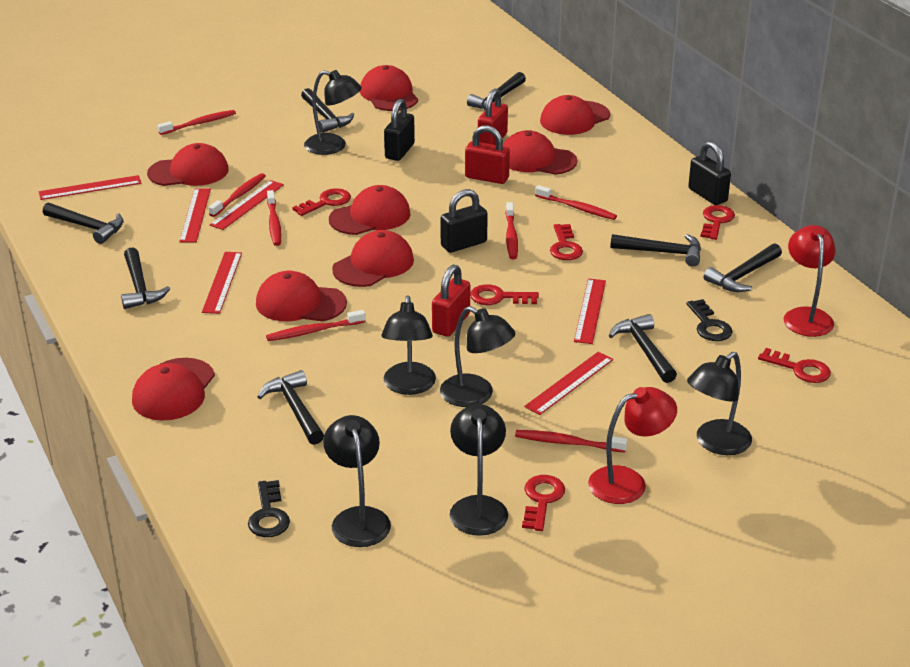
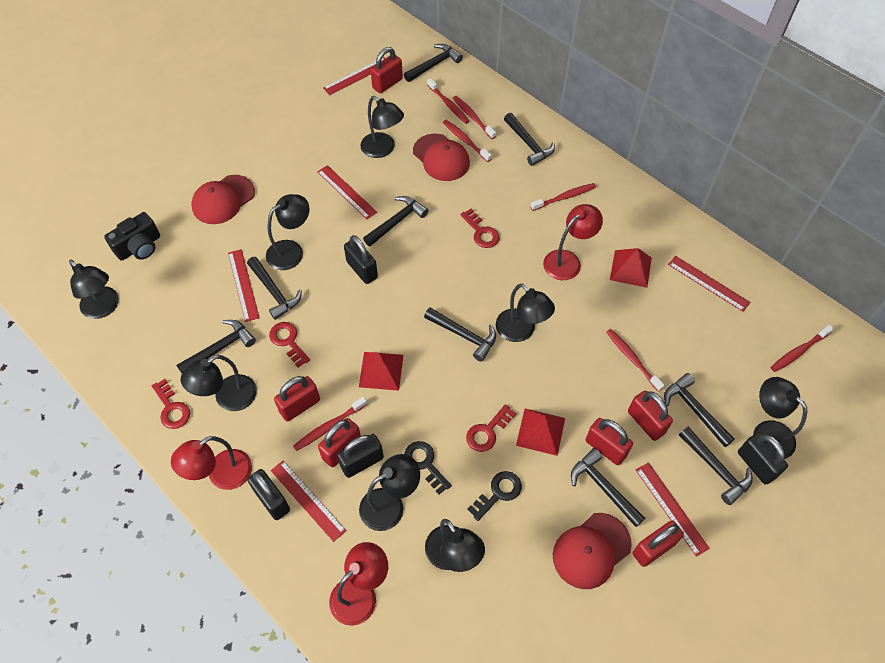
black camera: 0 -> 1
black hammer: 8 -> 9
black lamp: 6 -> 8
black padlock: 3 -> 4
red cap: 8 -> 3
red key: 6 -> 4
red lamp: 2 -> 3
red padlock: 3 -> 6
red pyramid: 0 -> 3

